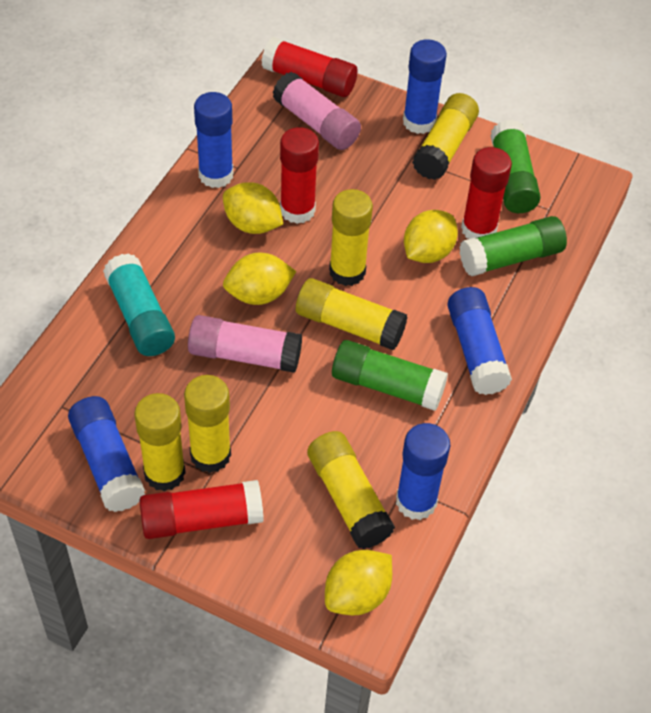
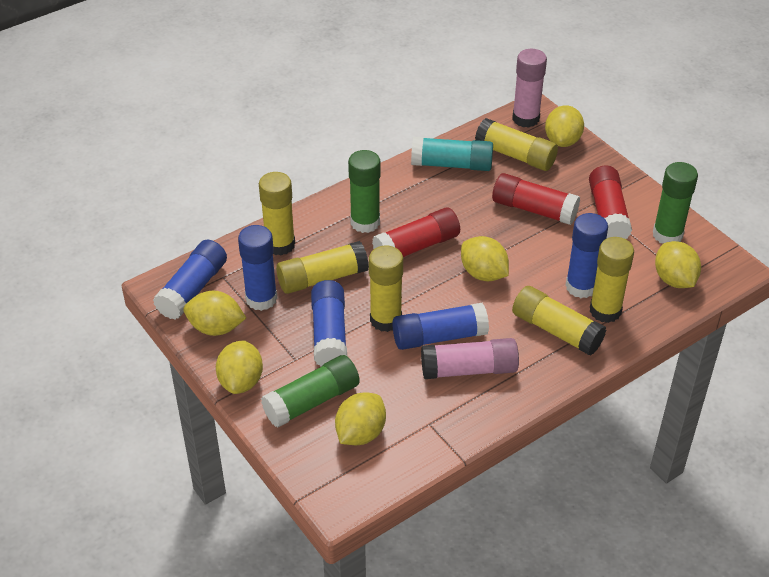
red glue stick: 4 -> 3
yellow lemon: 4 -> 6

